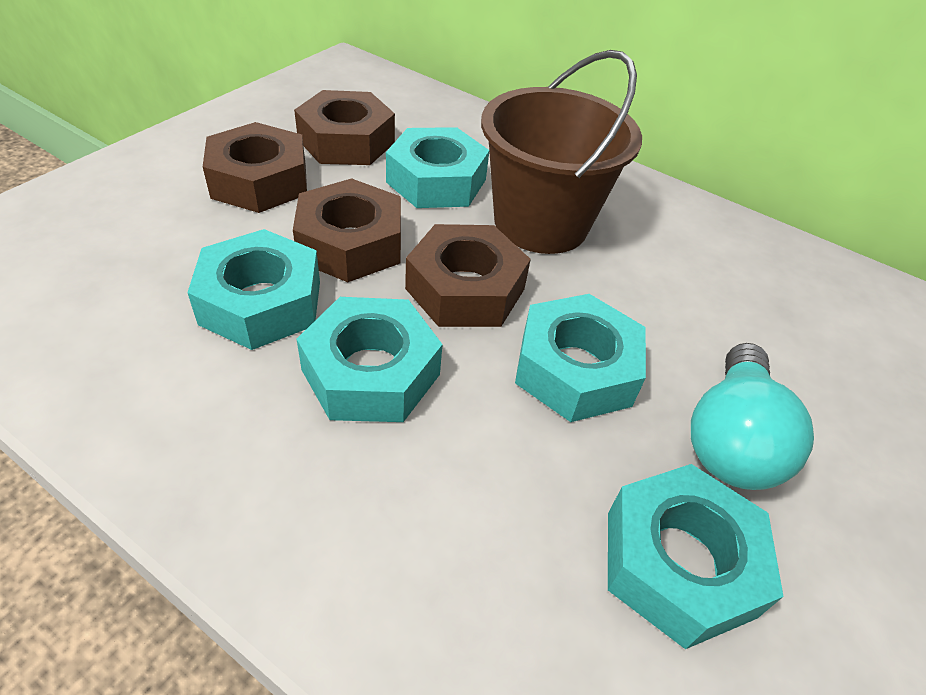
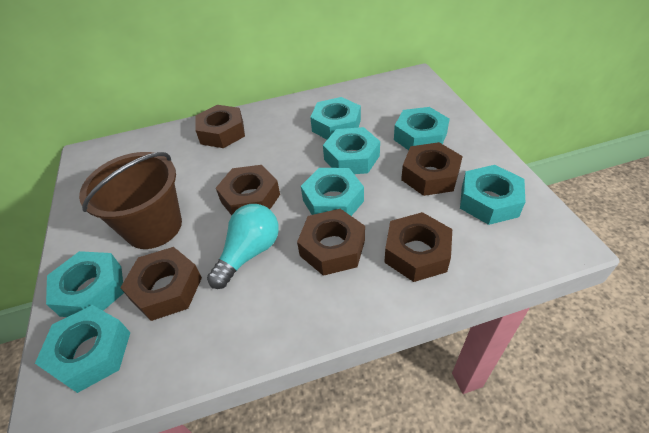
brown nut: 4 -> 6
turquoise nut: 5 -> 7

